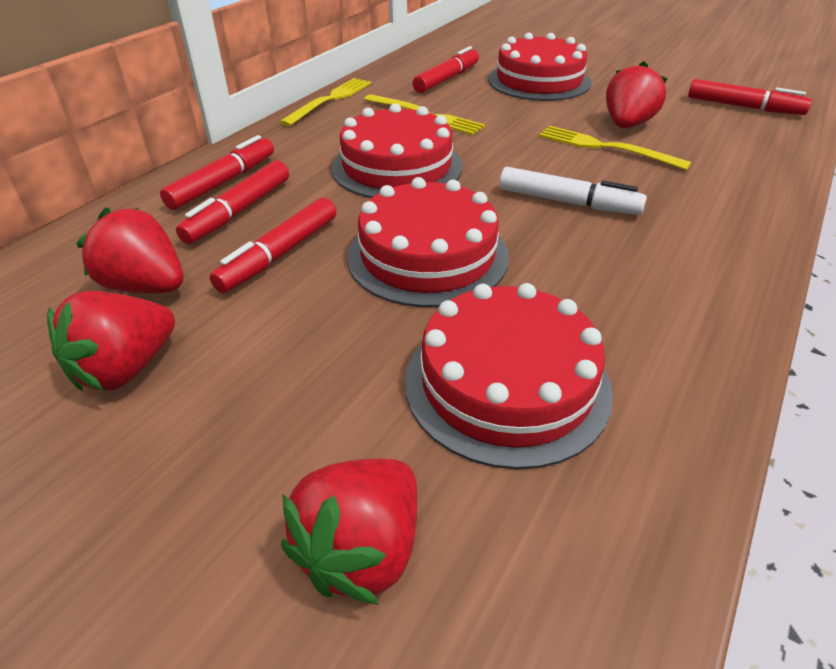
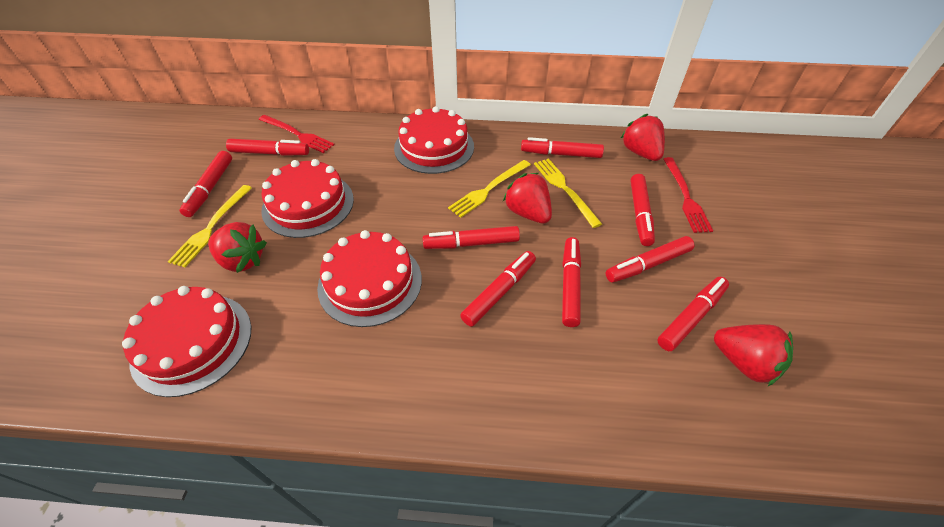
red fork: 0 -> 2
red marker: 5 -> 9
white marker: 1 -> 0

